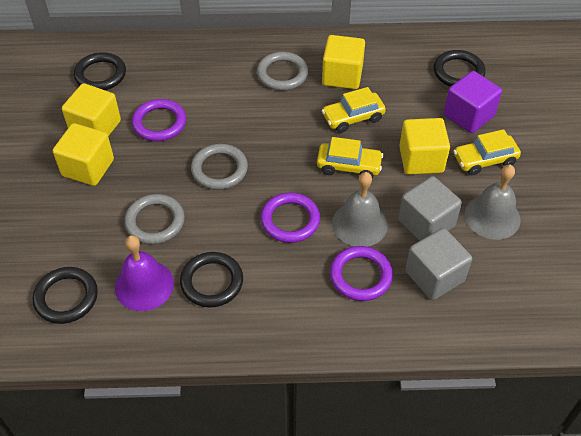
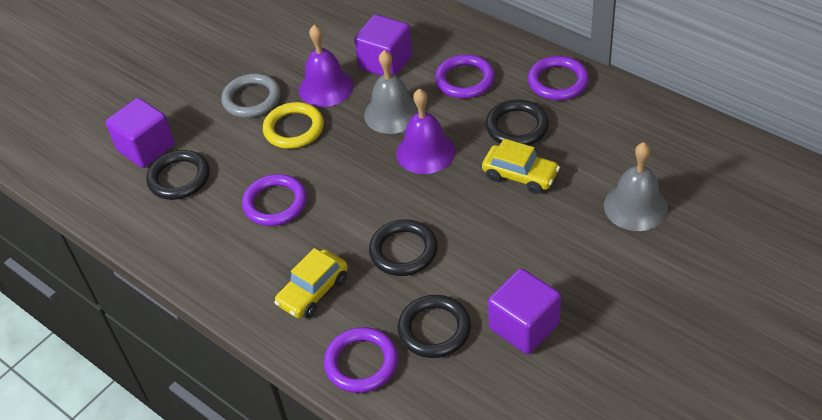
grey cube: 2 -> 0
grey ring: 3 -> 1
purple bell: 1 -> 2
purple cube: 1 -> 3
purple ring: 3 -> 4
yellow car: 3 -> 2
yellow cube: 4 -> 0
yellow ring: 0 -> 1

